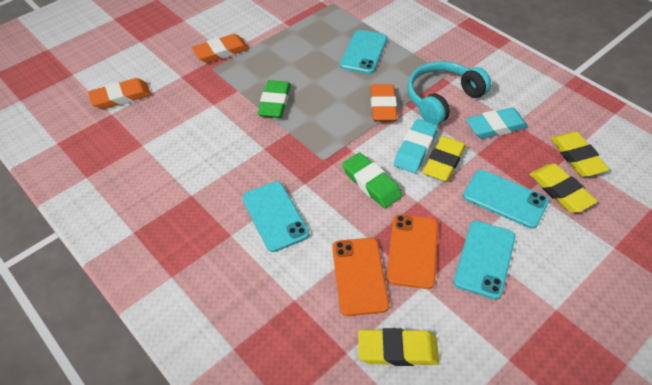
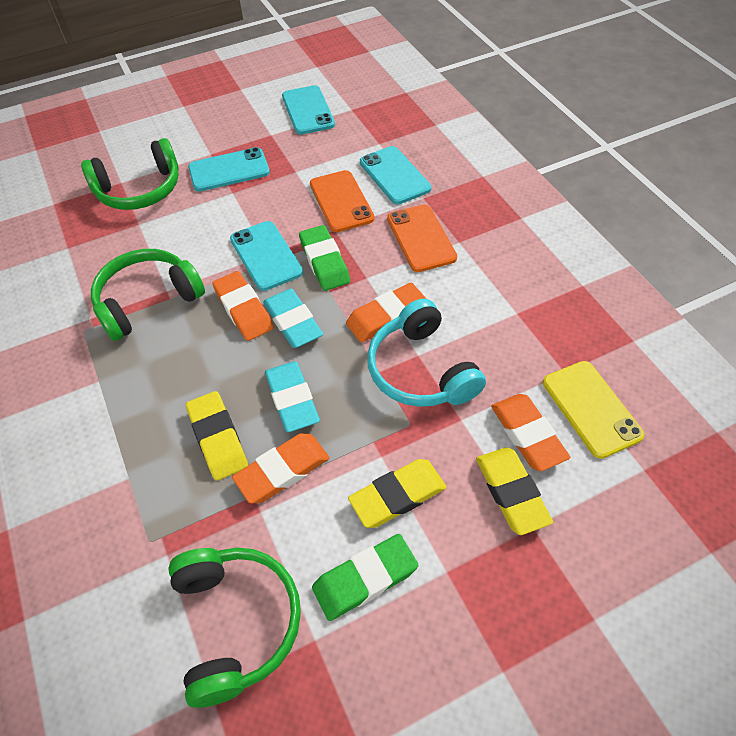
green headphones: 0 -> 3
orange eraser: 3 -> 4
yellow eraser: 4 -> 3
yellow phone: 0 -> 1

